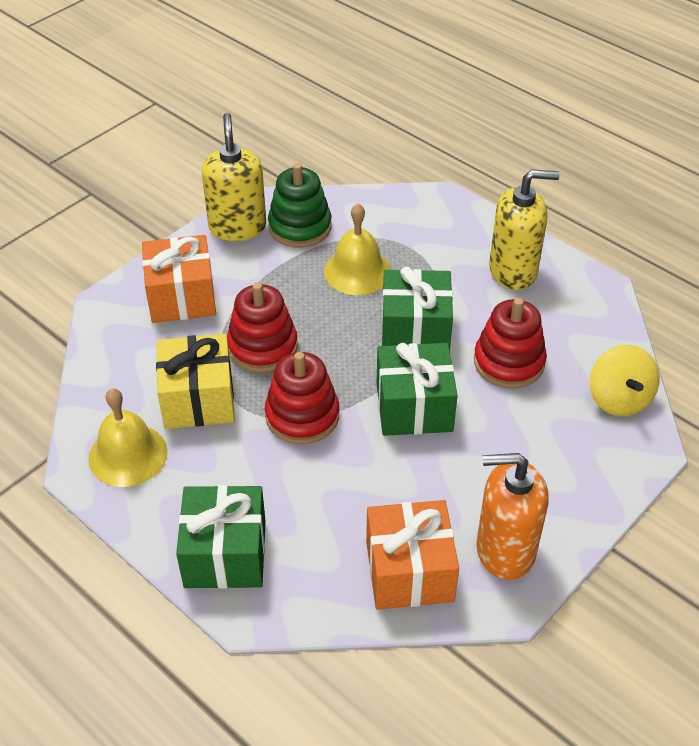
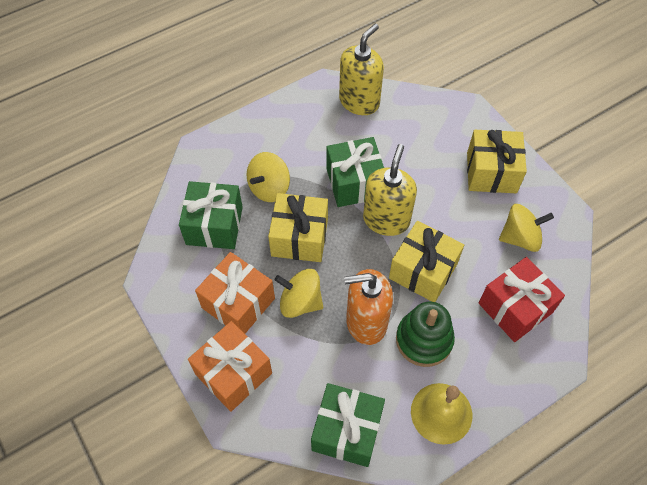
red gift: 0 -> 1
red stacking toy: 3 -> 0
yellow bell: 2 -> 1
yellow gift: 1 -> 3
yellow spinning top: 1 -> 3

